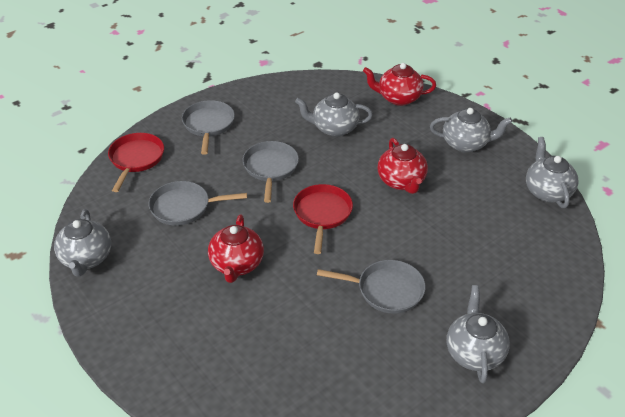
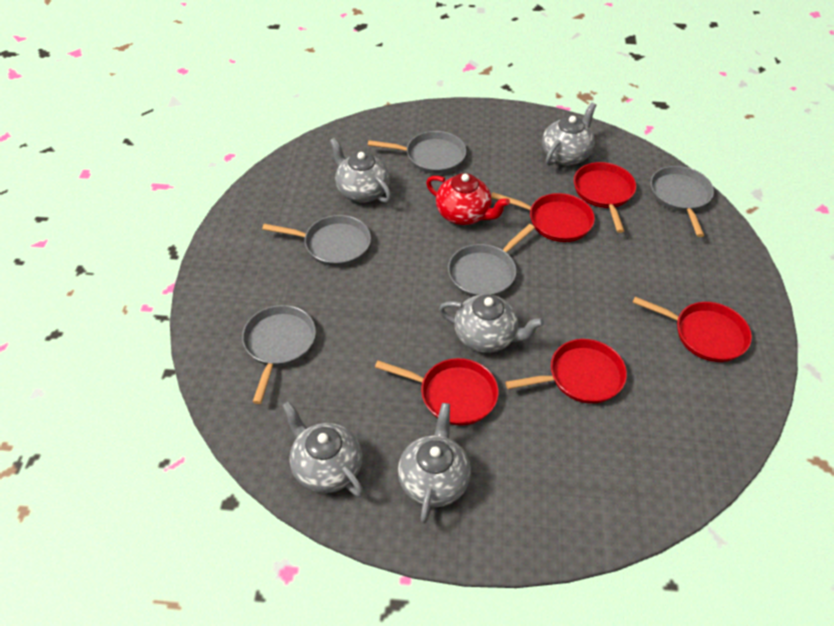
grey pan: 4 -> 5
red pan: 2 -> 5
red teapot: 3 -> 1

